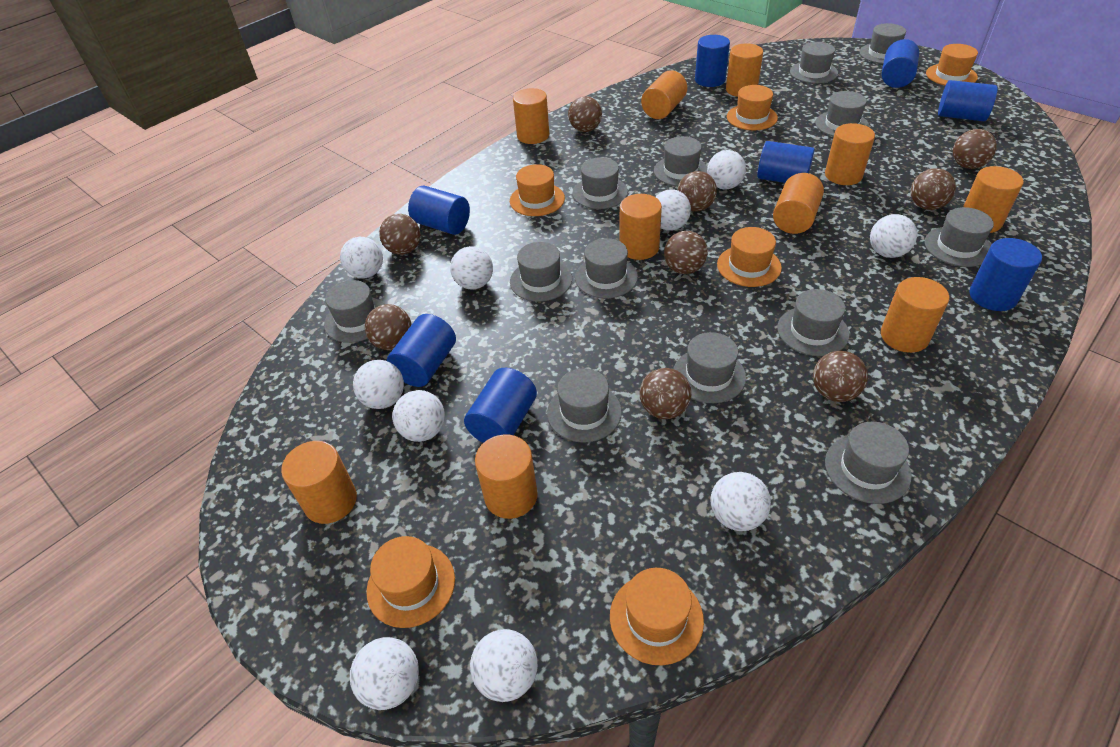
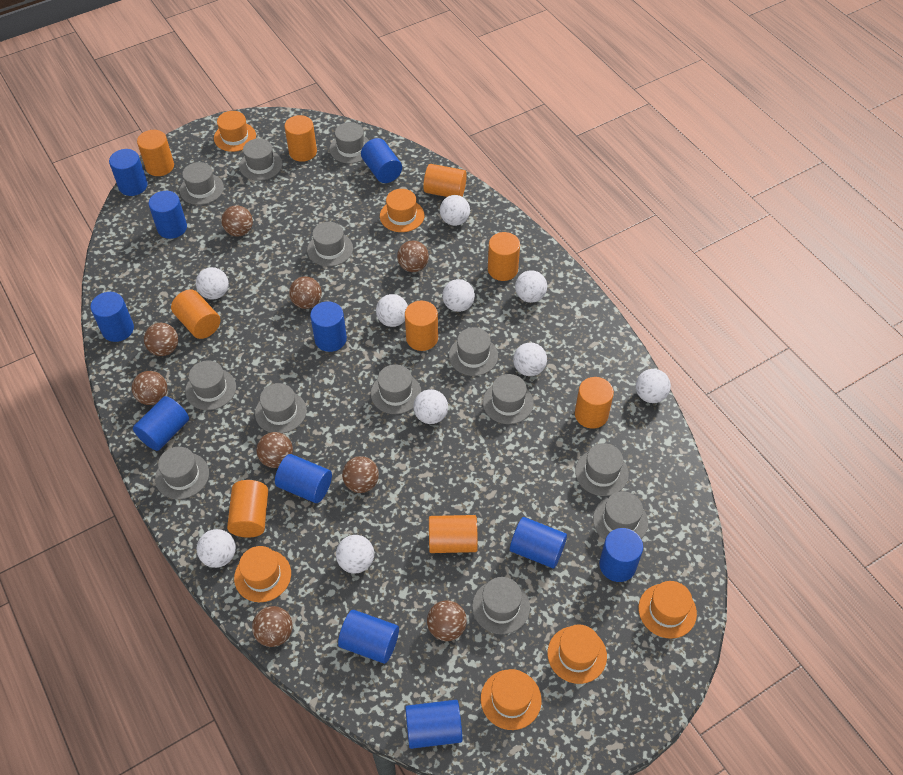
blue cylinder: 8 -> 11
orange cylinder: 10 -> 9

